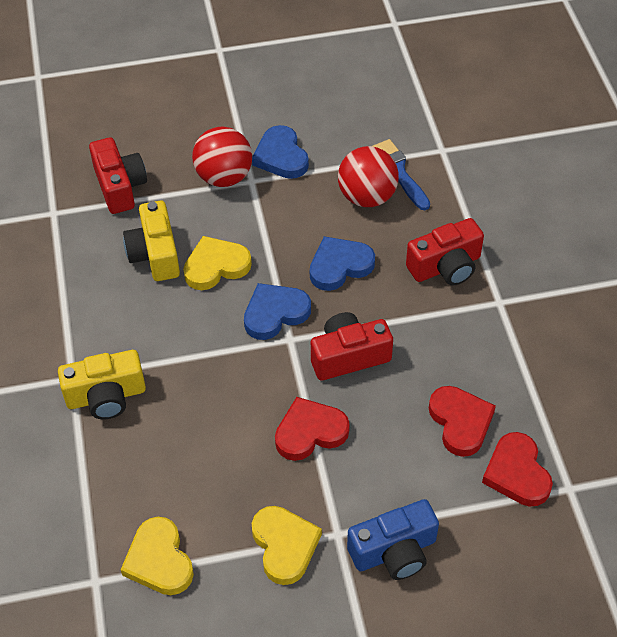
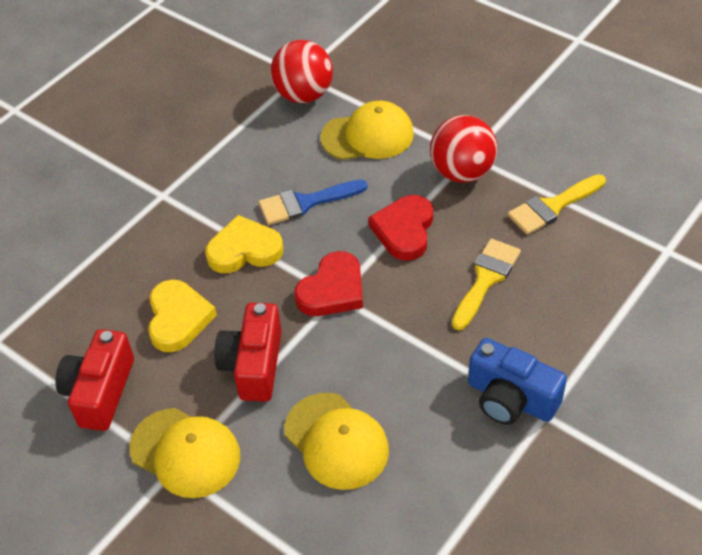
blue heart: 3 -> 0
red camera: 3 -> 2
red heart: 3 -> 2
yellow brush: 0 -> 2
yellow camera: 2 -> 0
yellow cap: 0 -> 3
yellow heart: 3 -> 2

